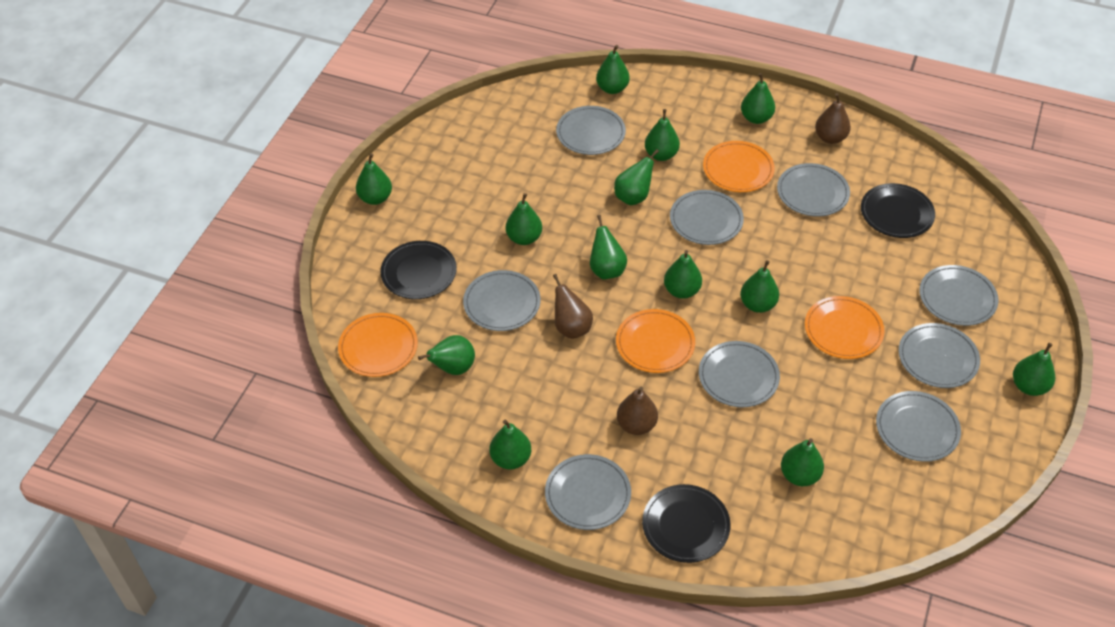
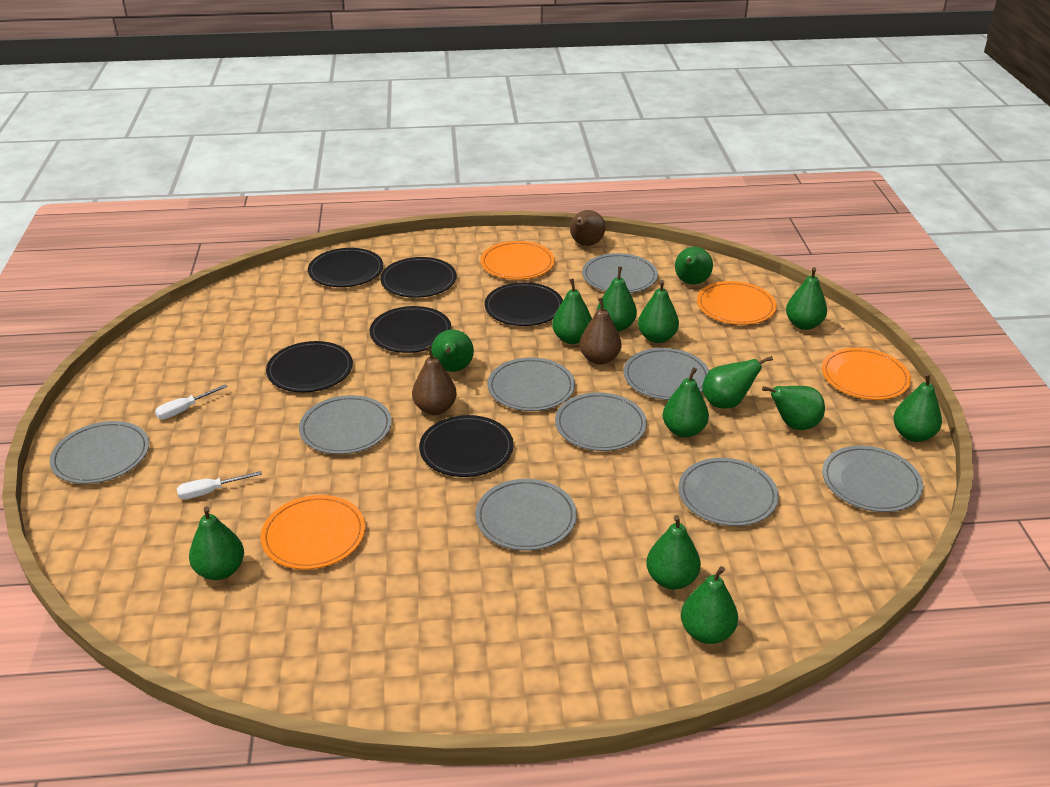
black plate: 3 -> 6
white screwdriver: 0 -> 2

